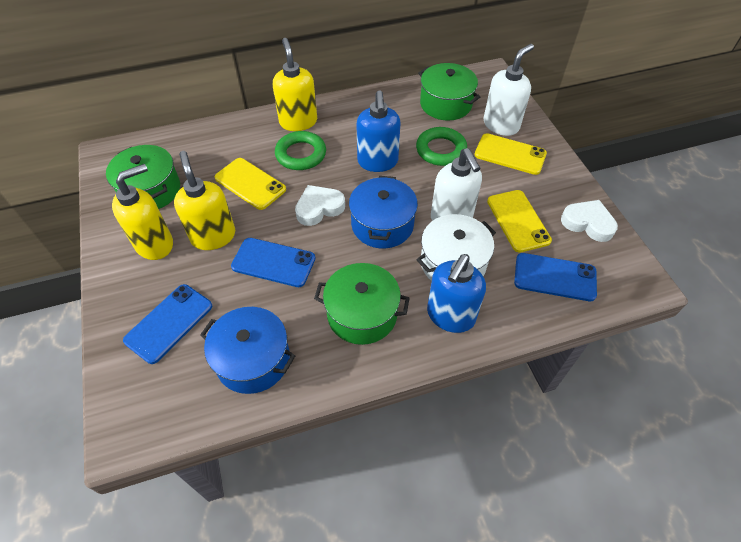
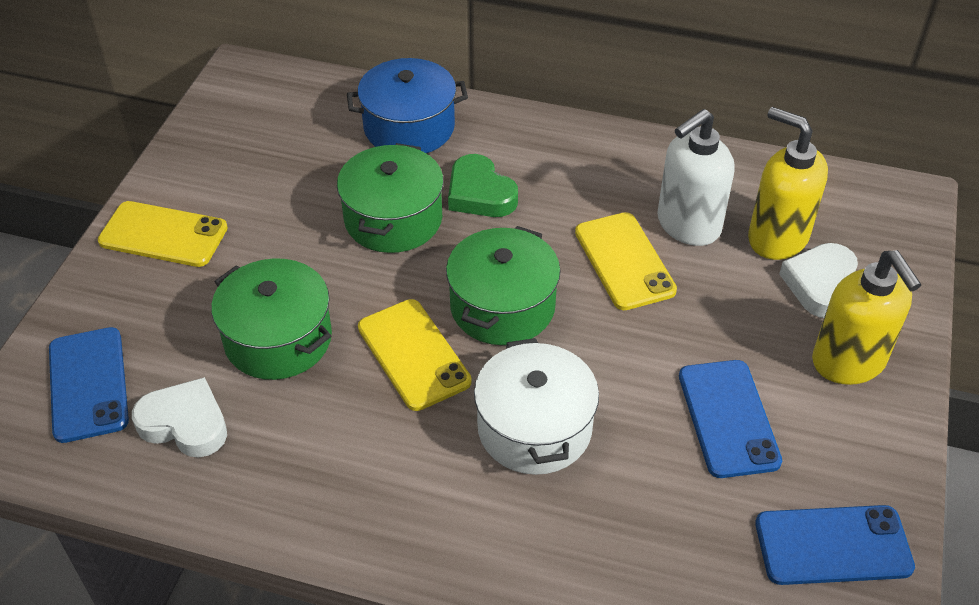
blue pot: 2 -> 1
blue soap dispenser: 2 -> 0
green heart: 0 -> 1
green ring: 2 -> 0
white soap dispenser: 2 -> 1
yellow soap dispenser: 3 -> 2

